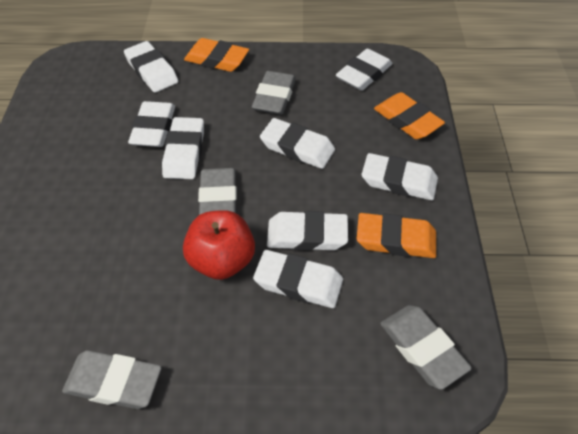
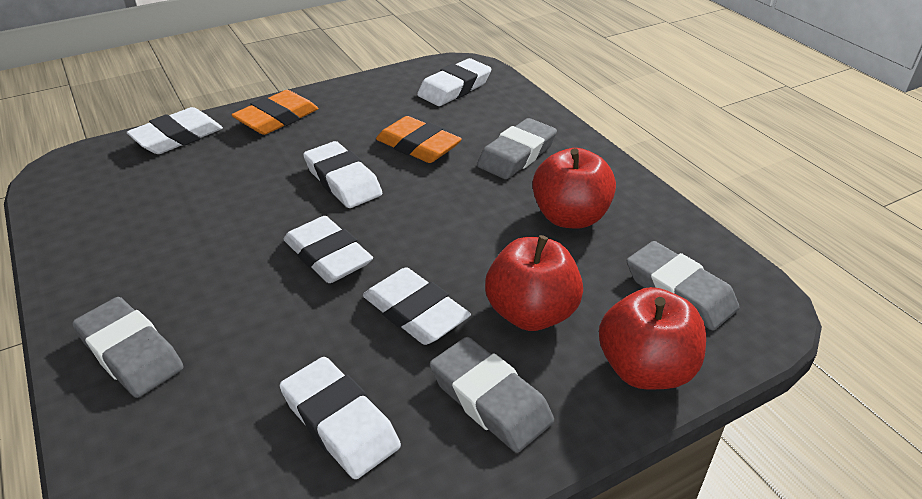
orange eraser: 3 -> 2
red apple: 1 -> 3
white eraser: 8 -> 6

